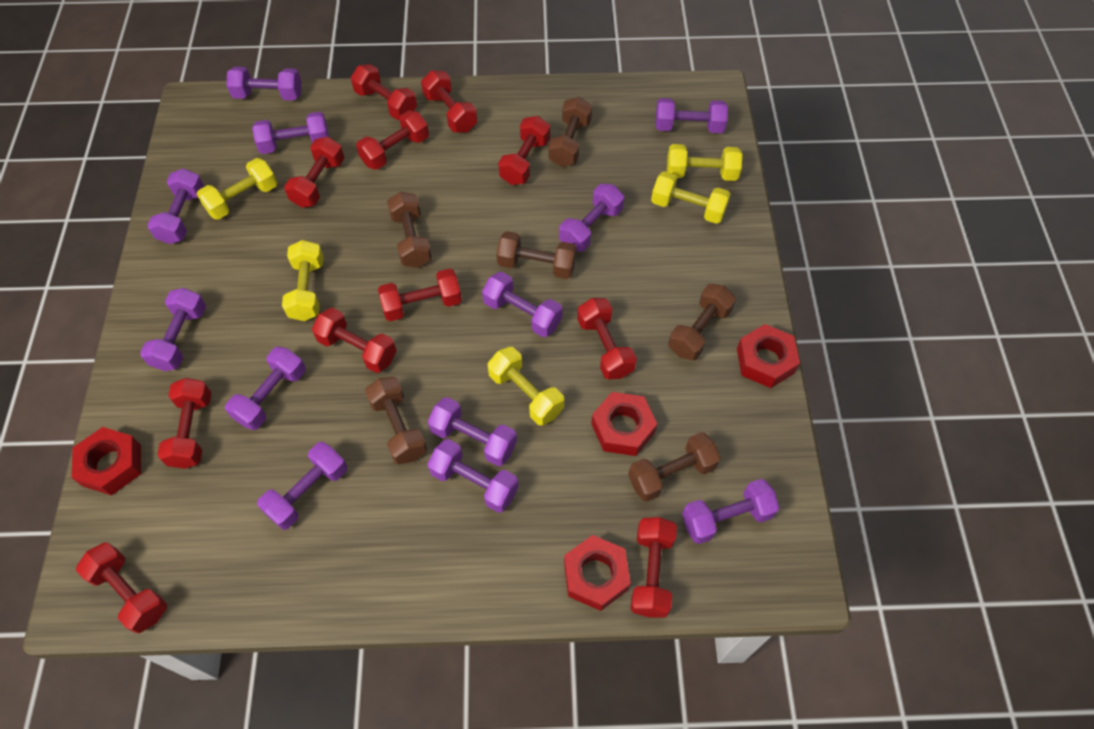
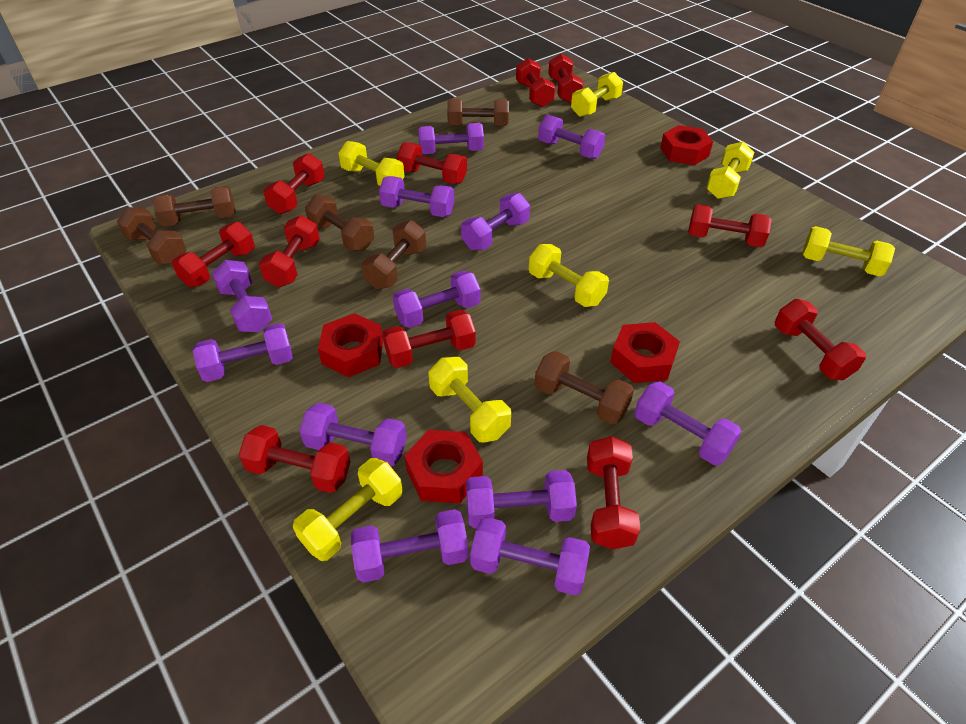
yellow dumbbell: 5 -> 7

